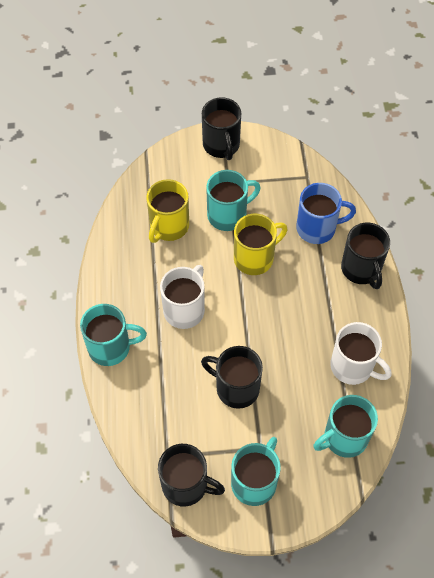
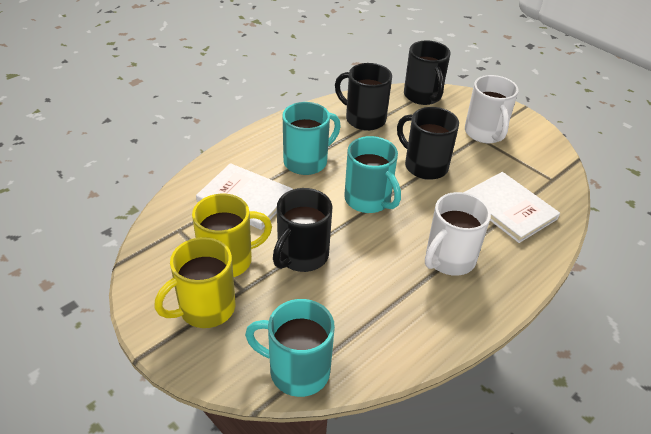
blue mug: 1 -> 0
turquoise mug: 4 -> 3
white book: 0 -> 2

